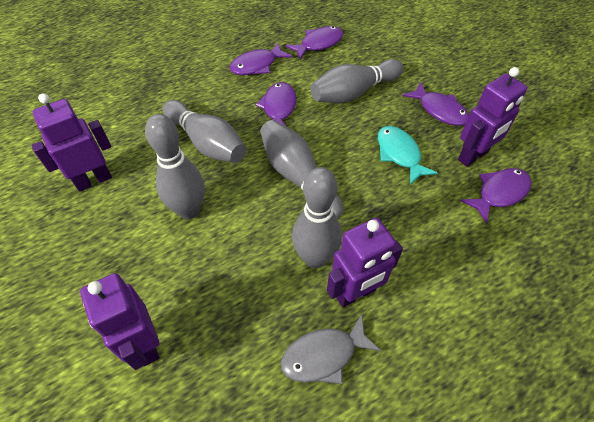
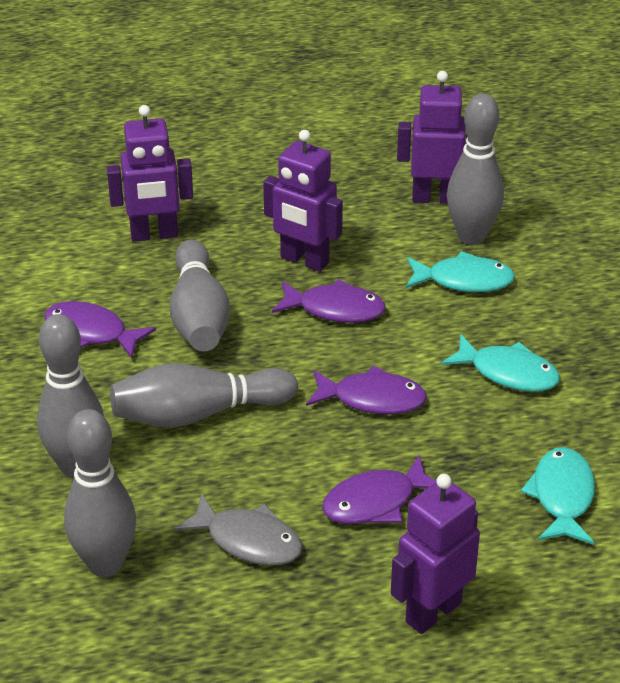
purple fish: 5 -> 4
turquoise fish: 1 -> 3

